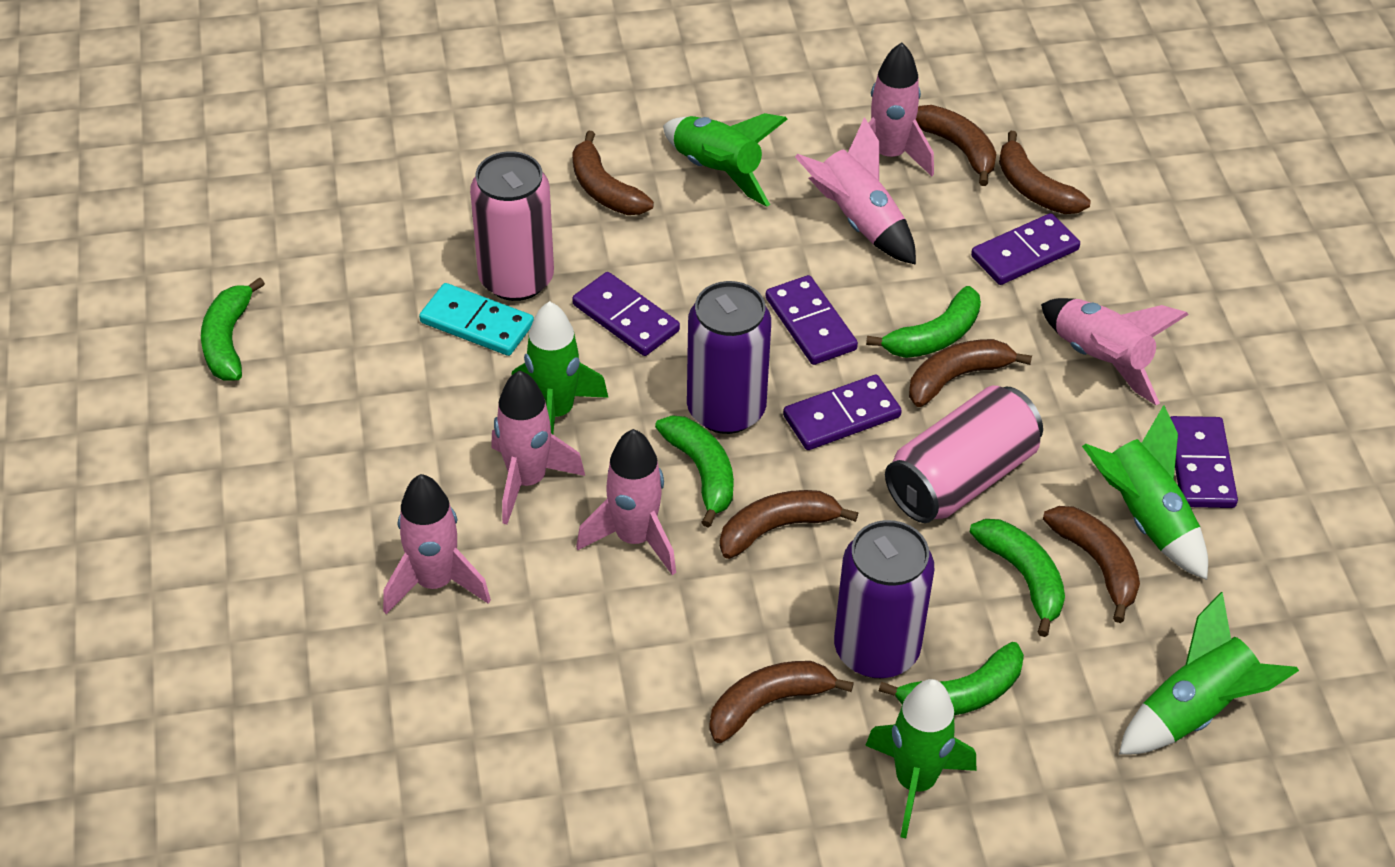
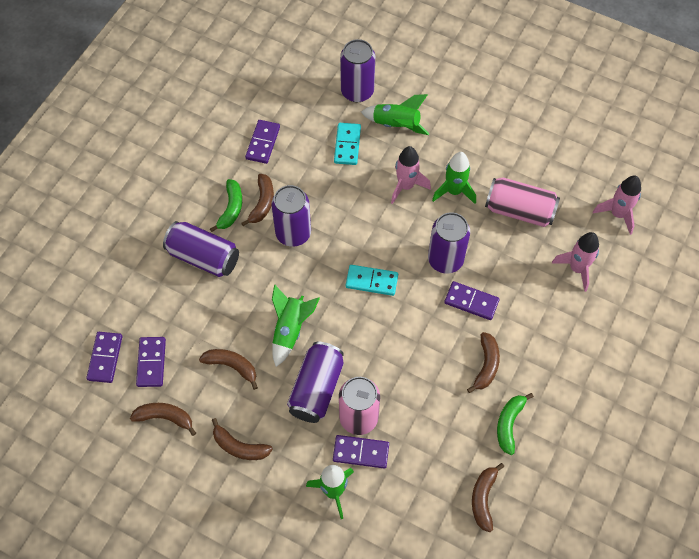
brown banana: 7 -> 6
green banana: 5 -> 2
green rocket: 5 -> 4
pink rocket: 6 -> 3
purple can: 2 -> 5
turquoise domino: 1 -> 2

